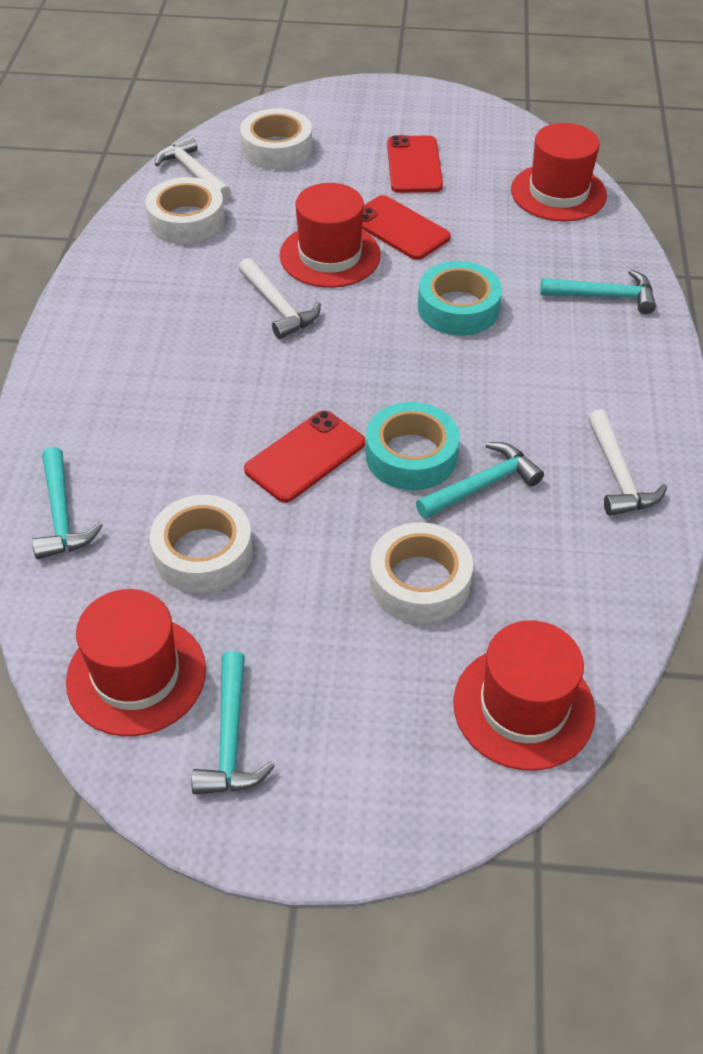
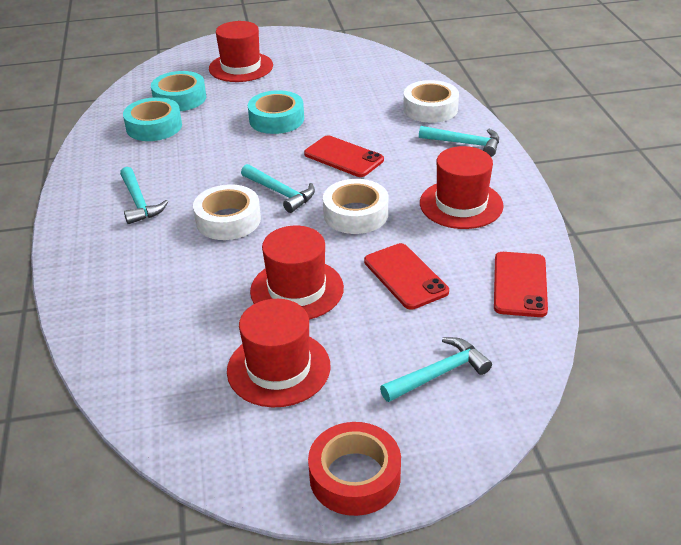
red tape: 0 -> 1
turquoise tape: 2 -> 3
white hammer: 3 -> 0
white tape: 4 -> 3

